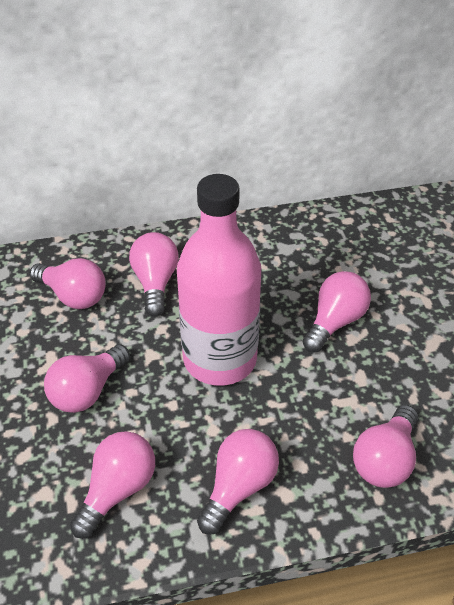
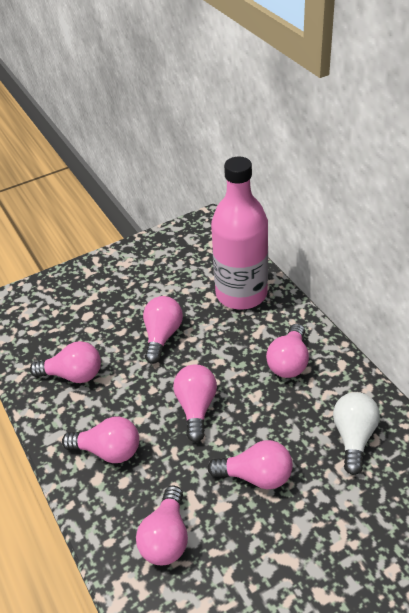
white light bulb: 0 -> 1

